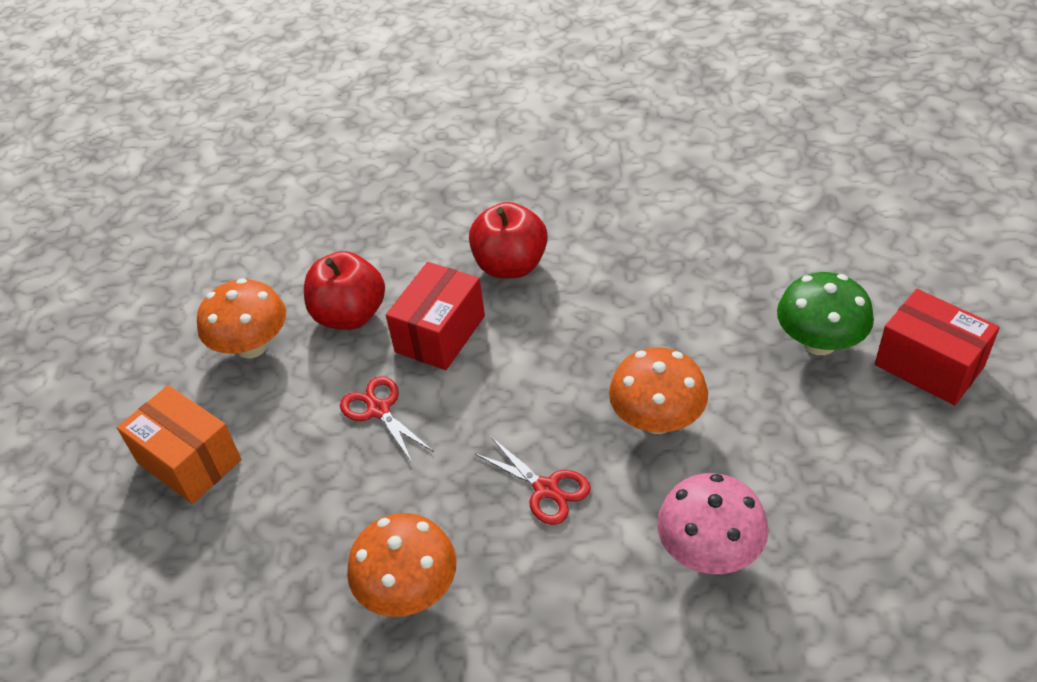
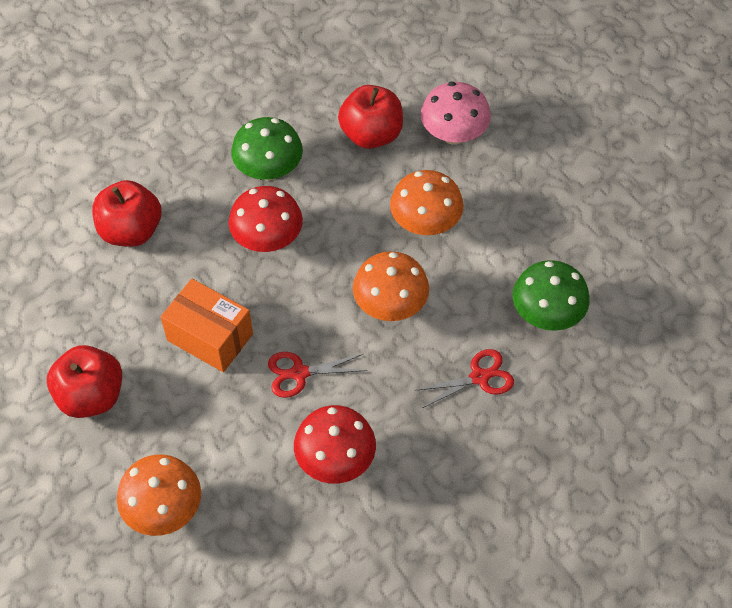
green mushroom: 1 -> 2
red apple: 2 -> 3
red box: 2 -> 0
red mushroom: 0 -> 2

